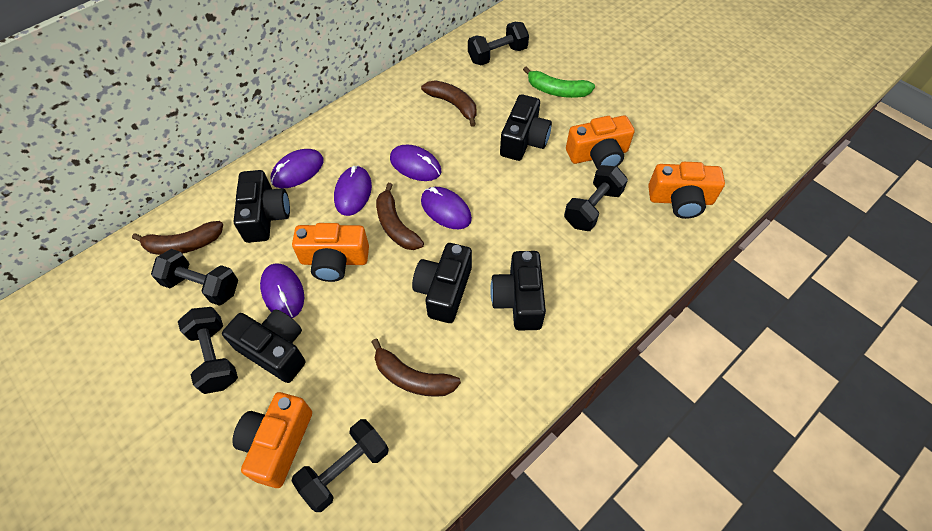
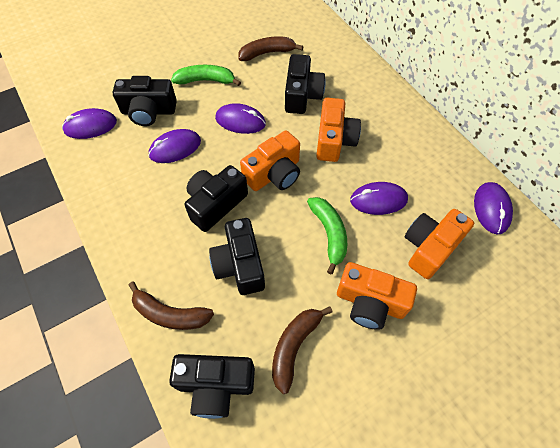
black dumbbell: 5 -> 0
brown banana: 4 -> 3
green banana: 1 -> 2

